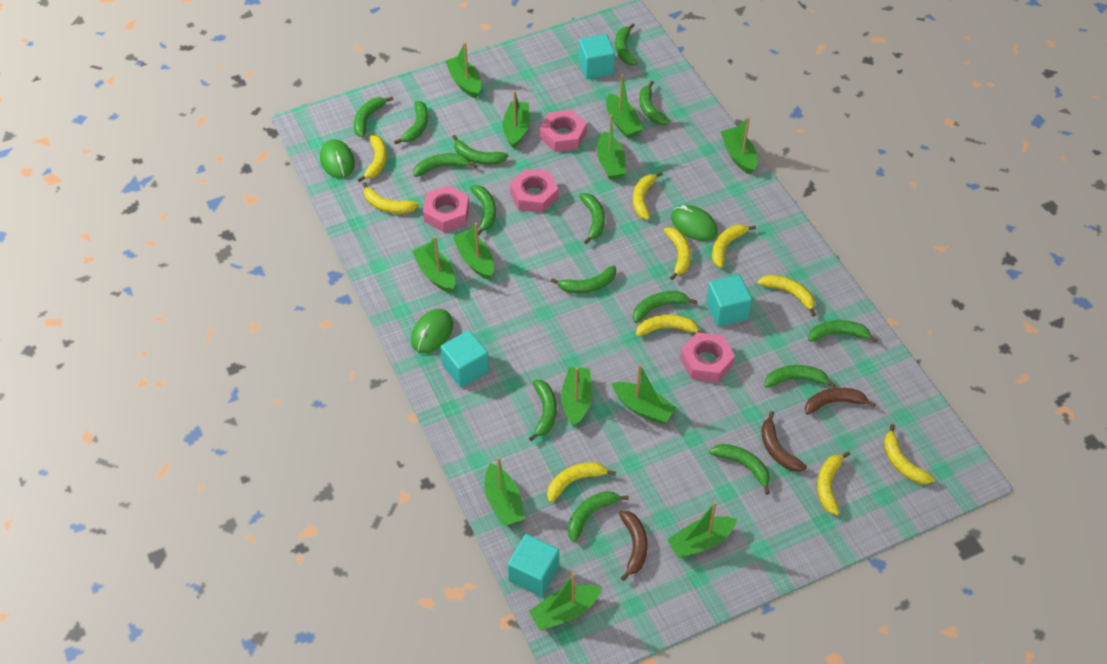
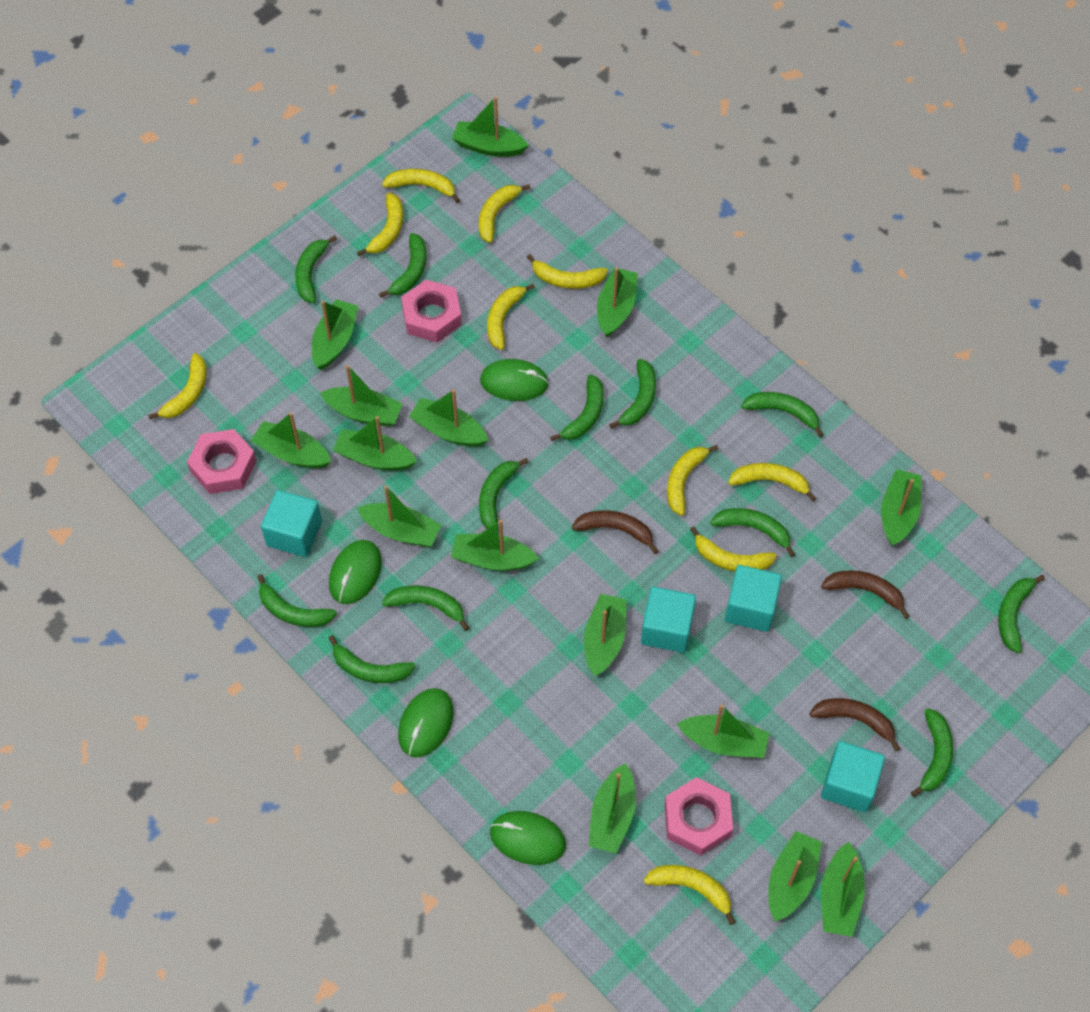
green banana: 15 -> 12
green boat: 12 -> 15
green mouse: 3 -> 4
pink nut: 4 -> 3

